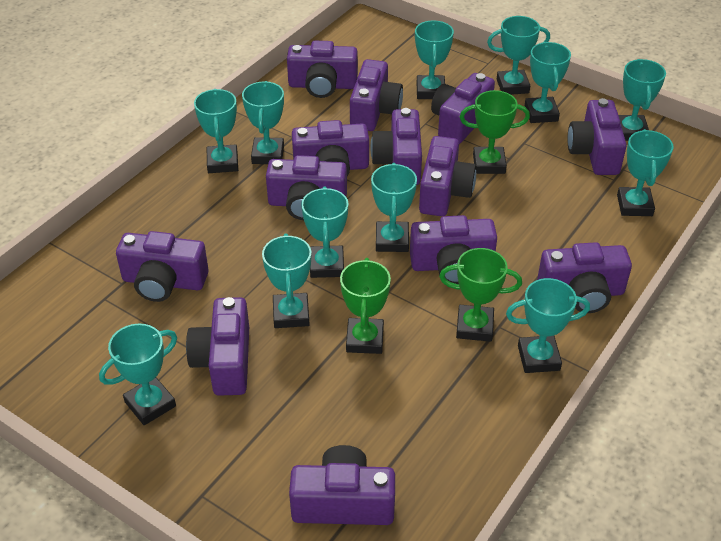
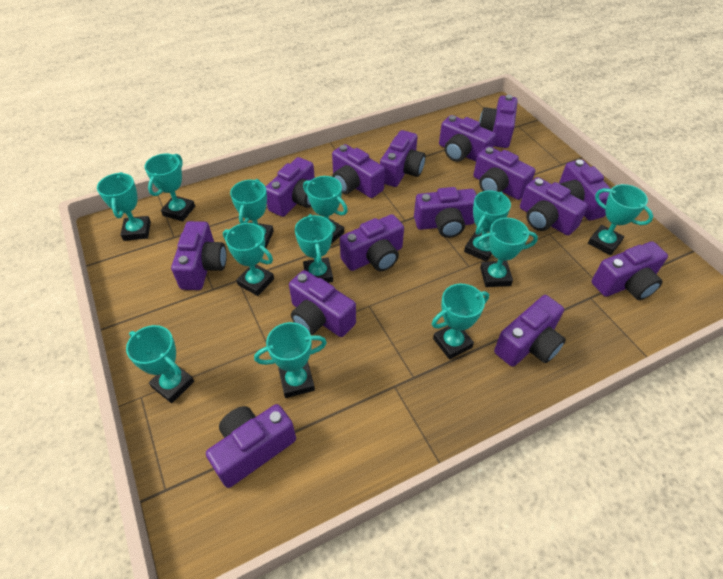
green trophy: 3 -> 0
purple camera: 13 -> 15

